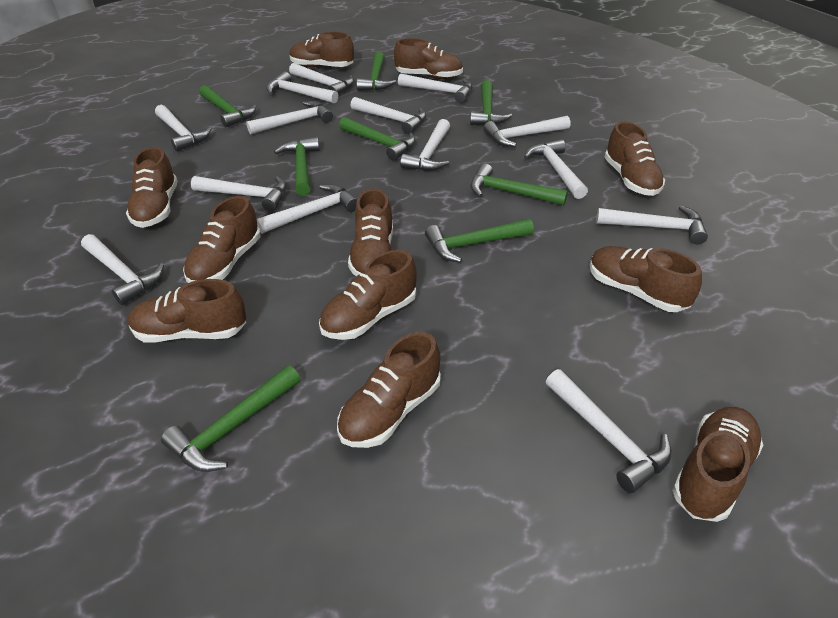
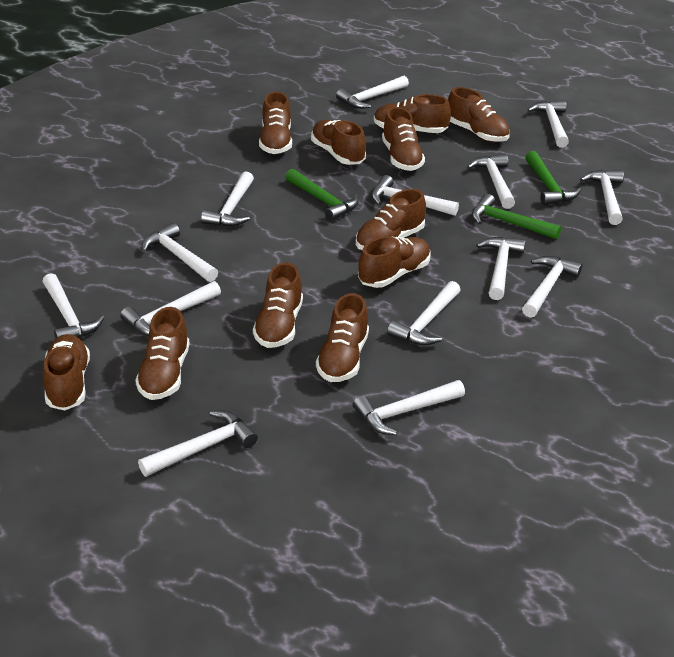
green hammer: 8 -> 3

